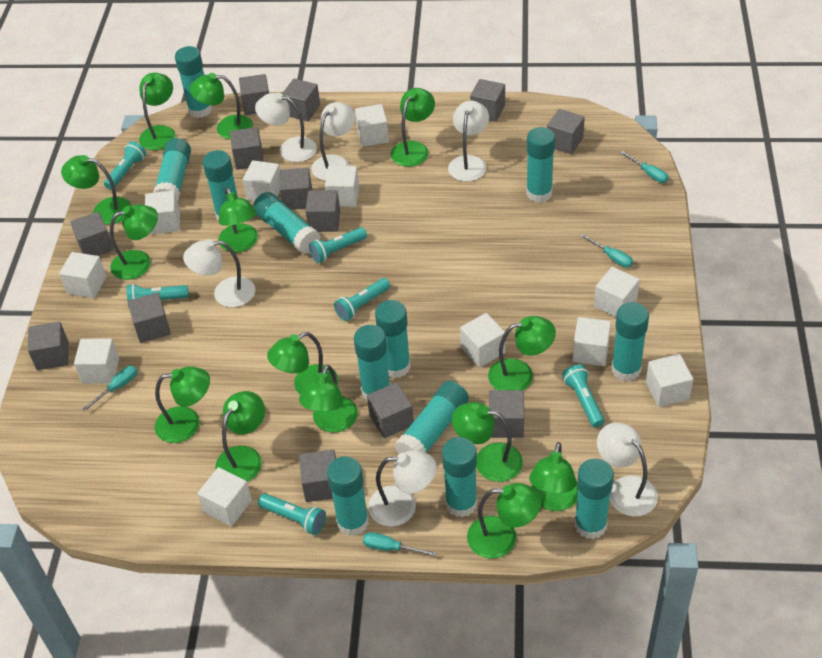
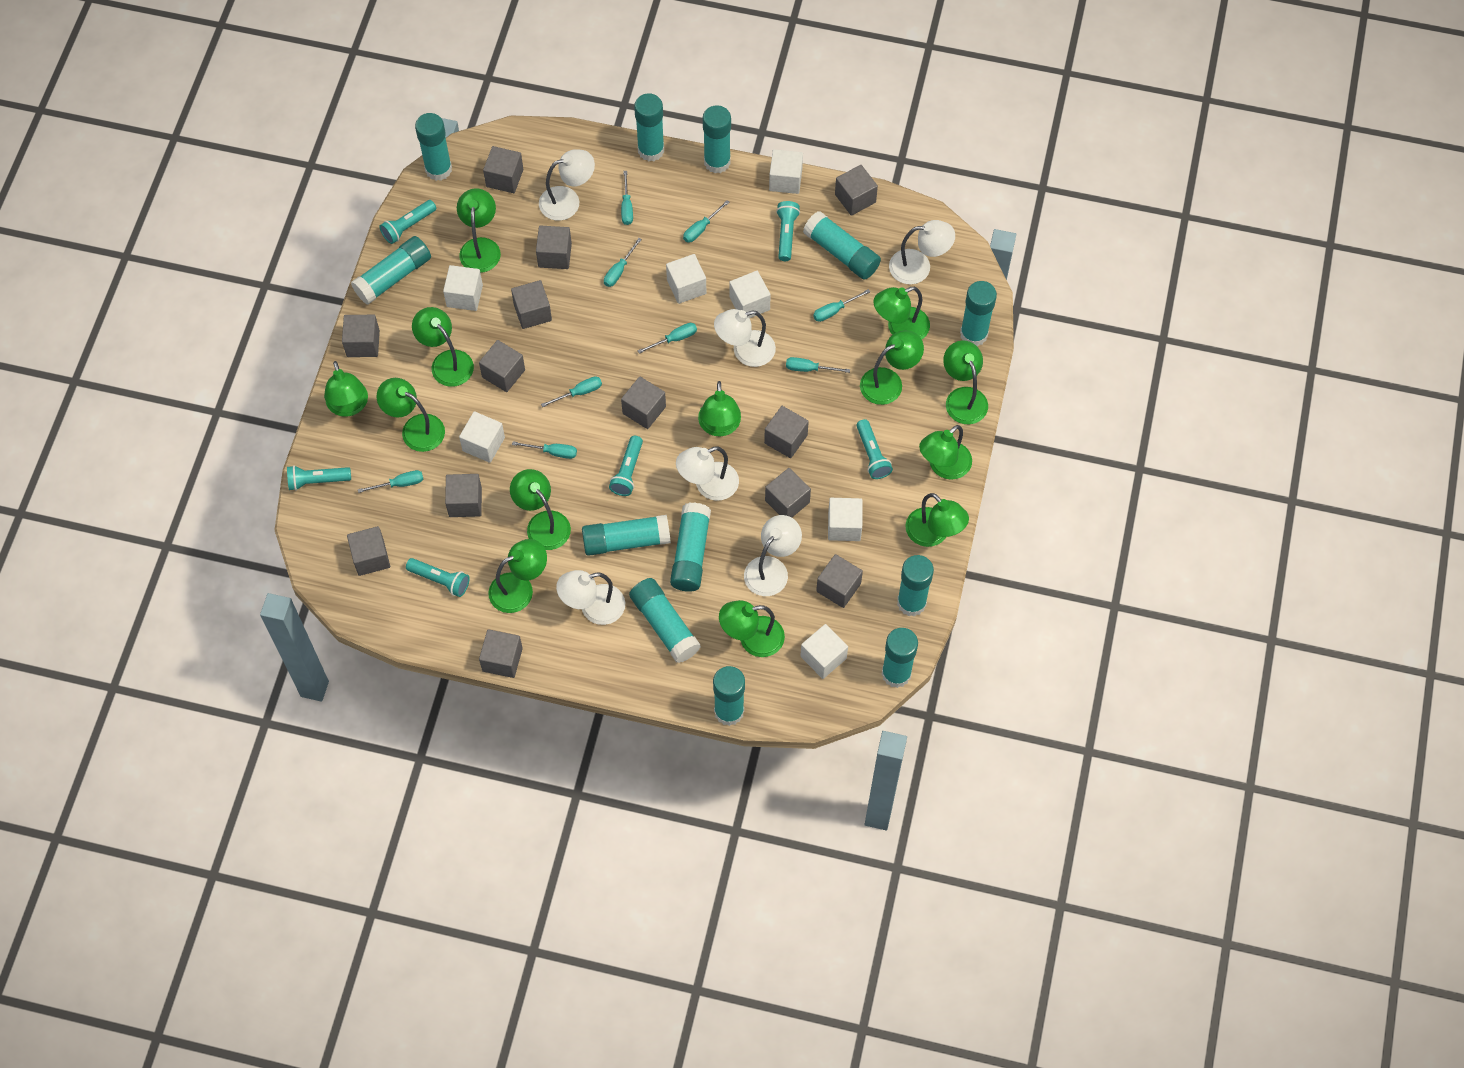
green lamp: 14 -> 13
turquoise screwdriver: 4 -> 9
white cube: 11 -> 7

